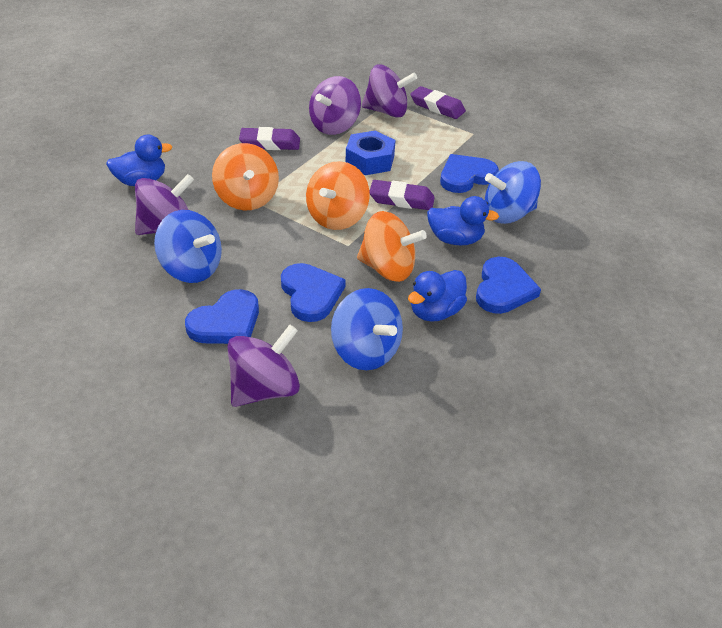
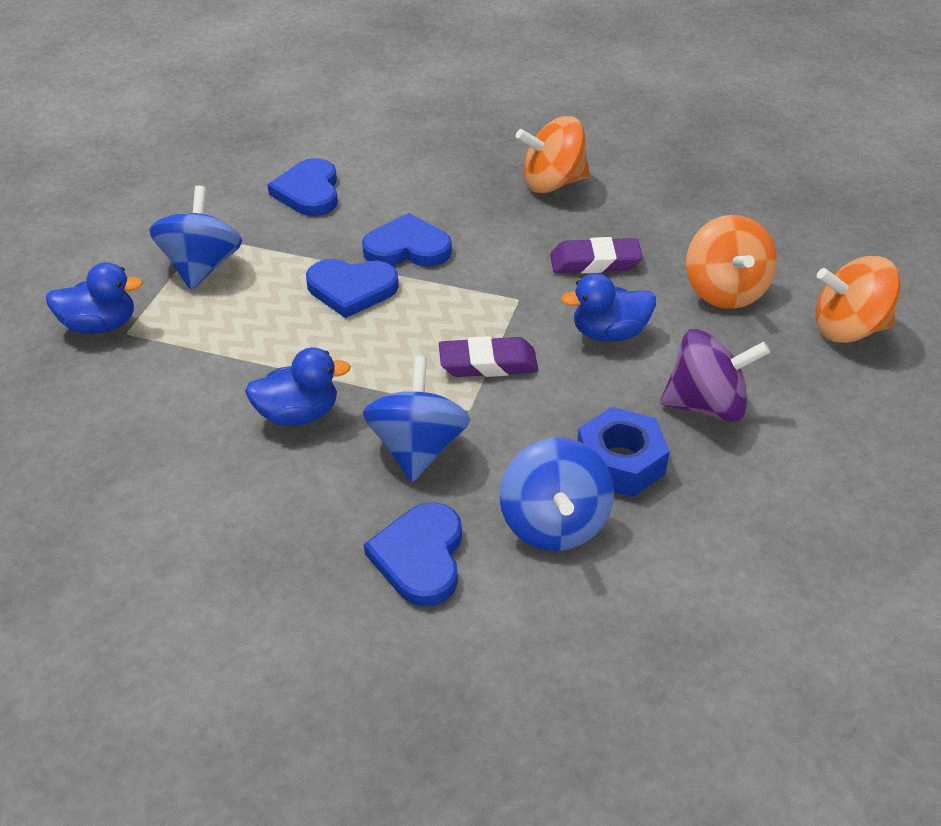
purple eraser: 3 -> 2
purple spinning top: 4 -> 1

